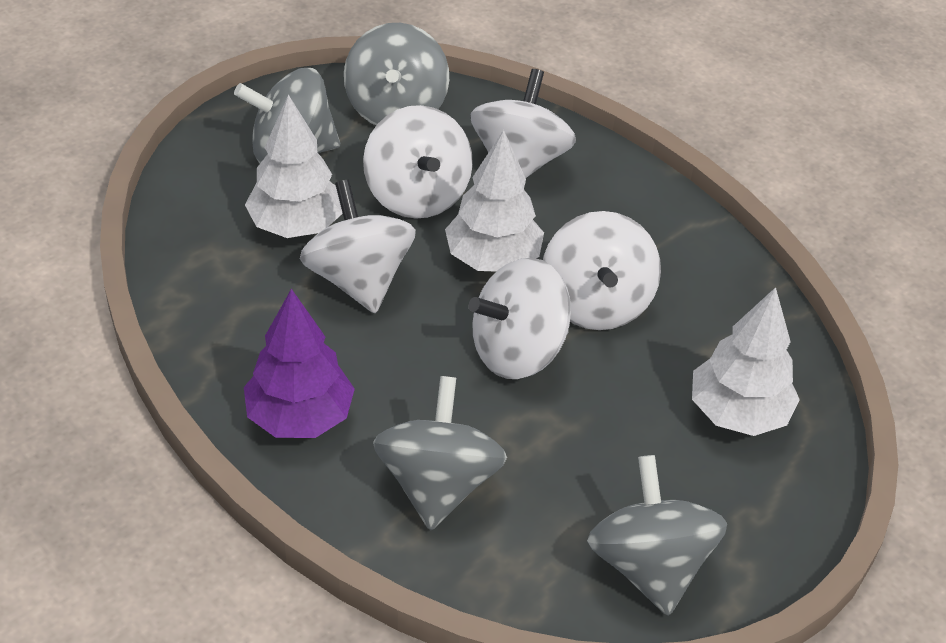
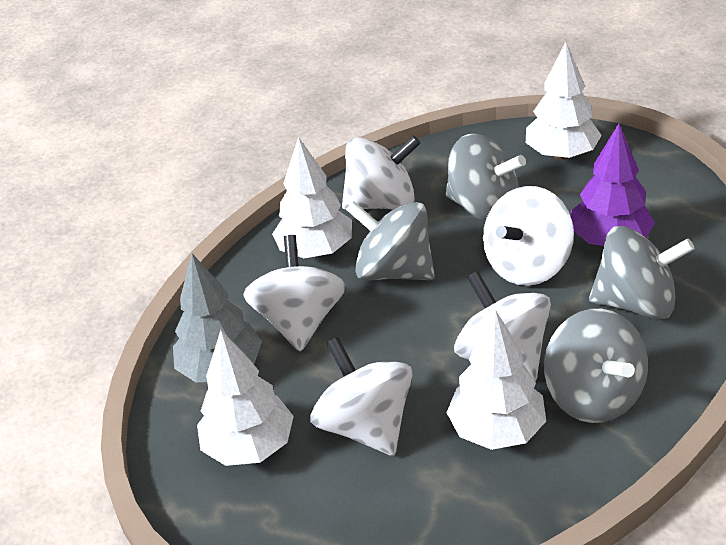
grey tree: 0 -> 1
white tree: 3 -> 4

